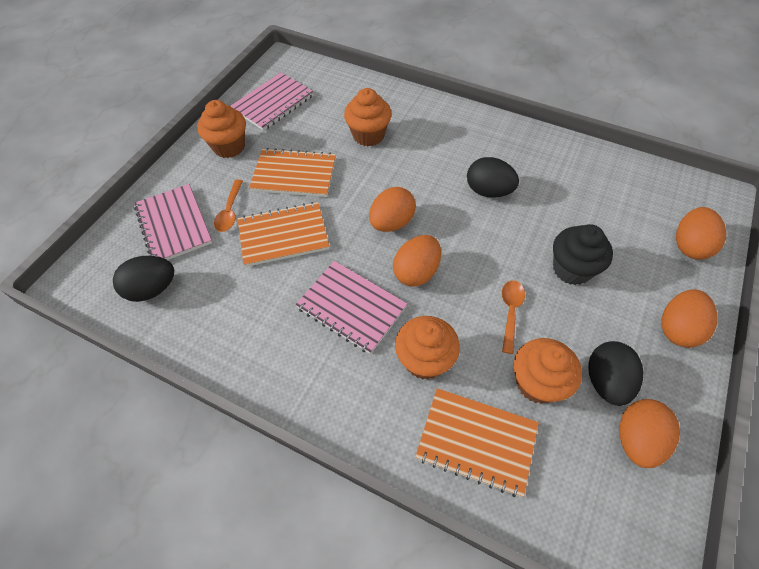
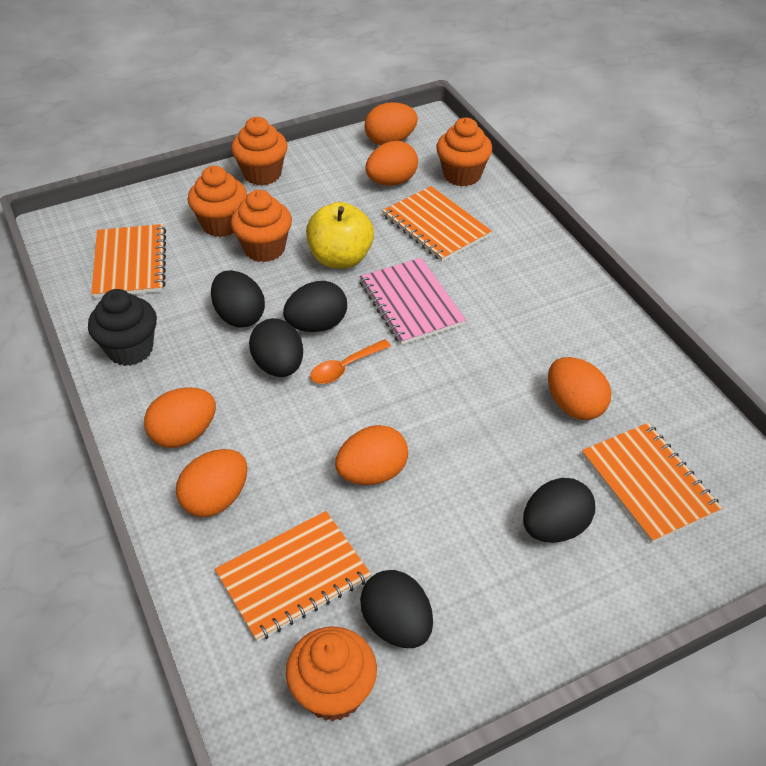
black egg: 3 -> 5
orange cupcake: 4 -> 5
orange egg: 5 -> 6
orange notebook: 3 -> 4
orange spoon: 2 -> 1
pink notebook: 3 -> 1
yellow apple: 0 -> 1

